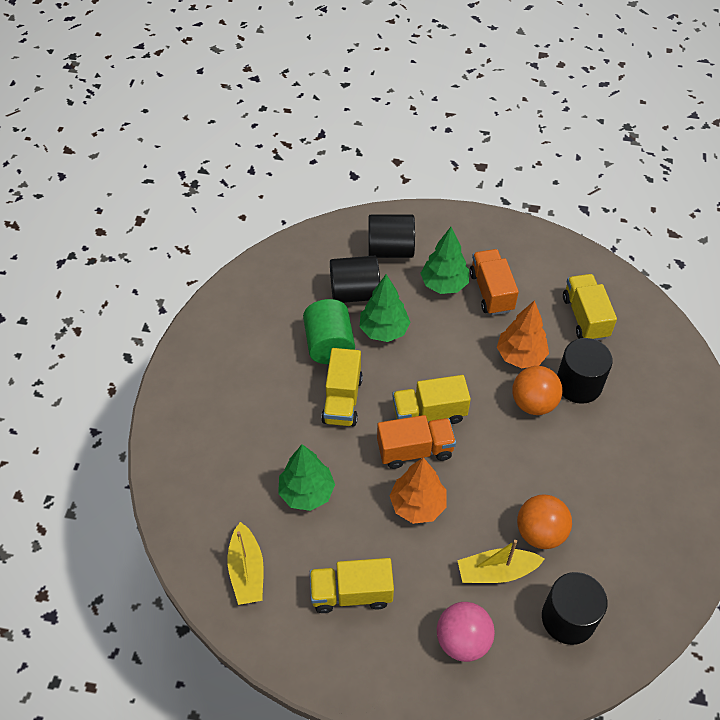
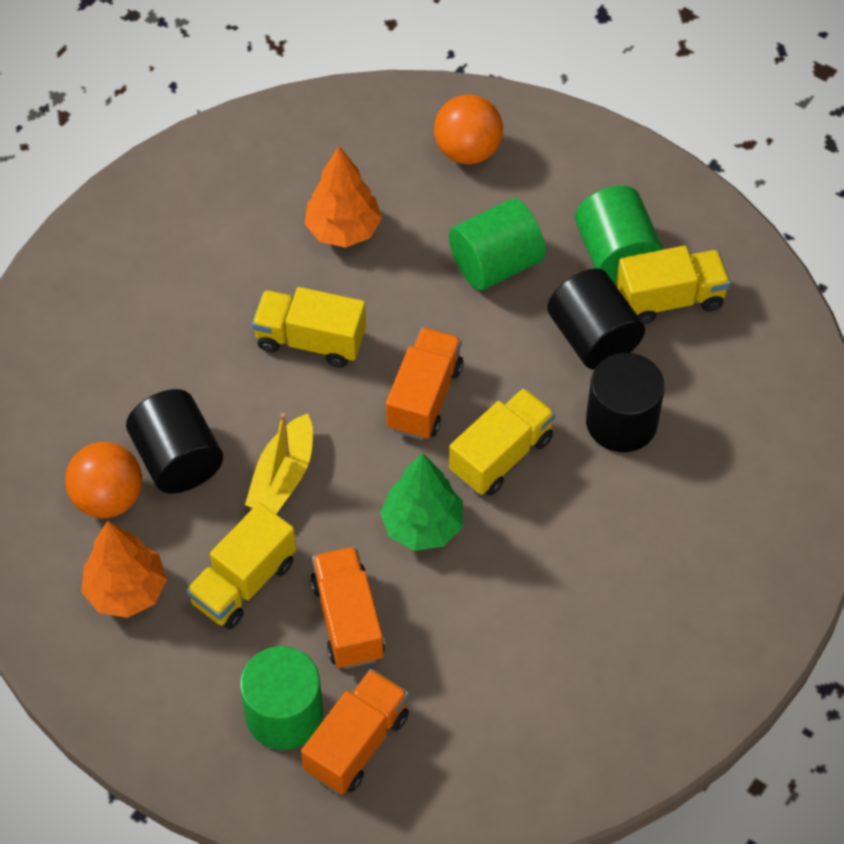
black cylinder: 4 -> 3
green cylinder: 1 -> 3
green tree: 3 -> 1
orange truck: 2 -> 3
pink ball: 1 -> 0
yellow boat: 2 -> 1

